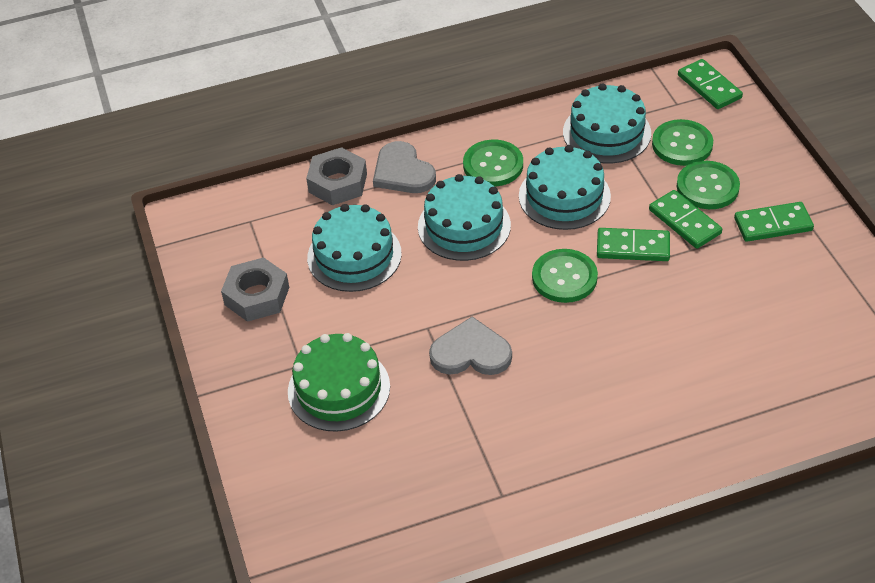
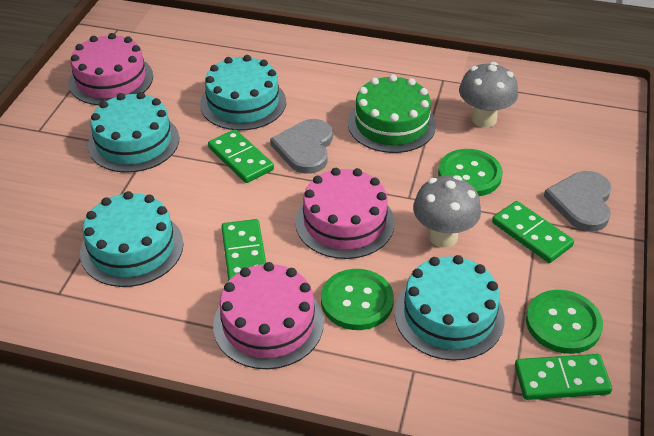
green button: 4 -> 3
grey mushroom: 0 -> 2
grey nut: 2 -> 0
pink cake: 0 -> 3

